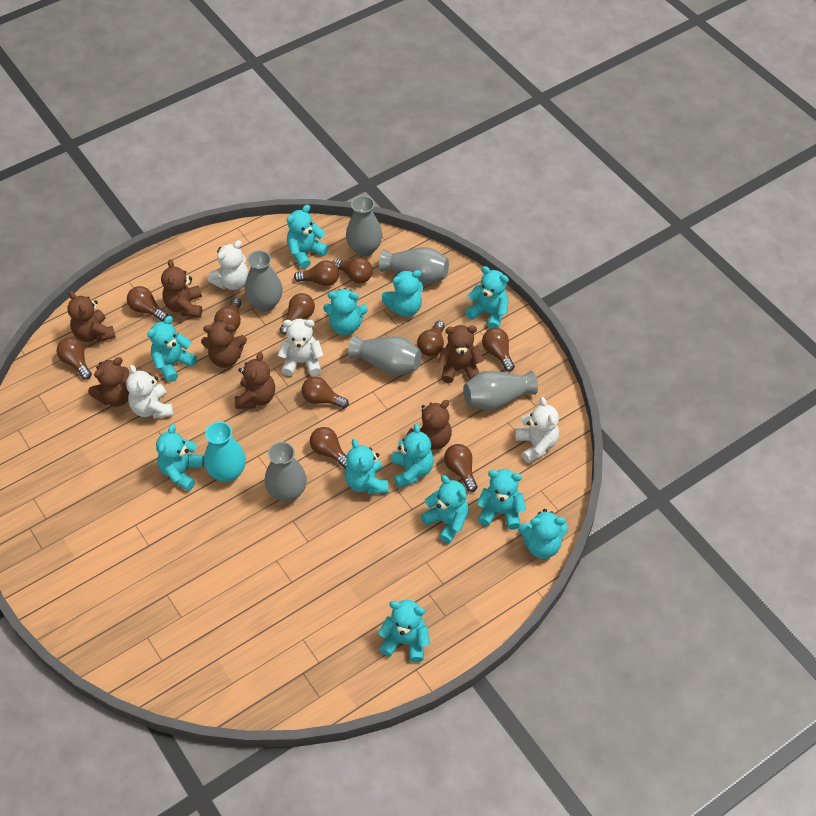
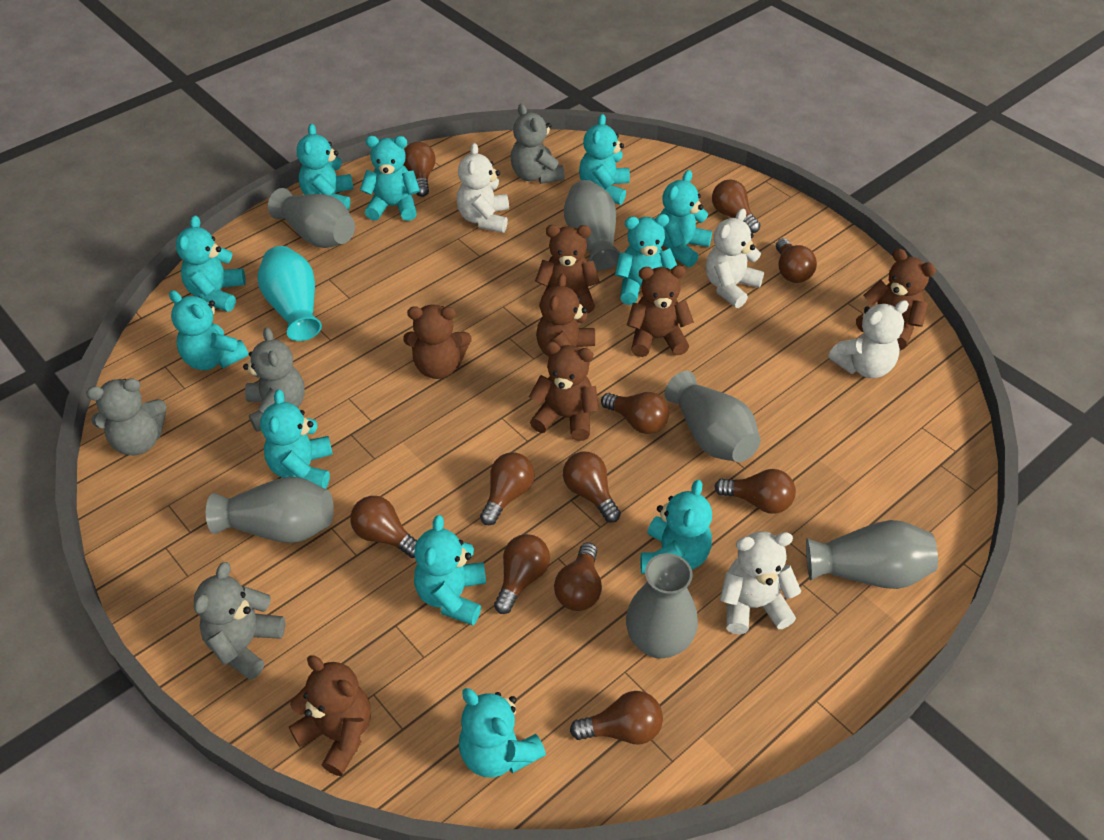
grey teddy bear: 0 -> 4
turquoise teddy bear: 12 -> 11

